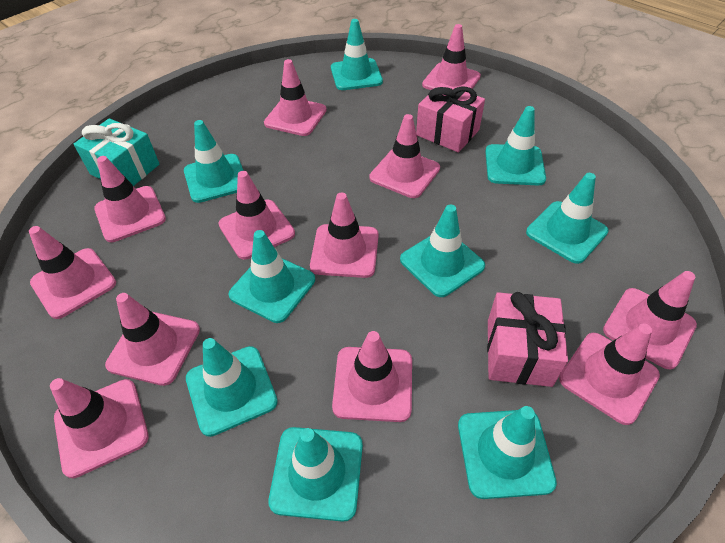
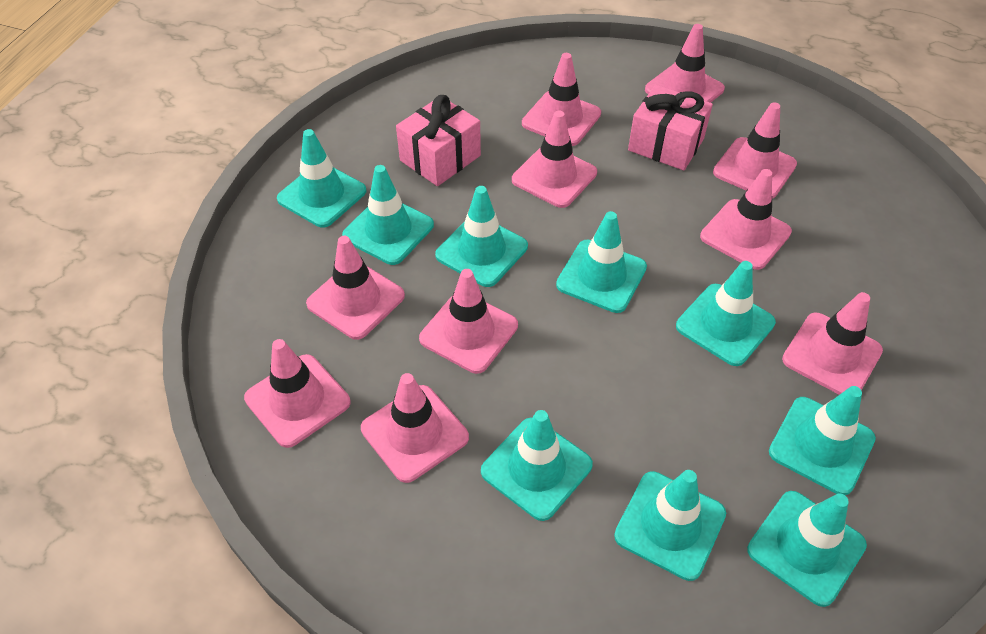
pink traffic cone: 12 -> 10
turquoise gift: 1 -> 0

